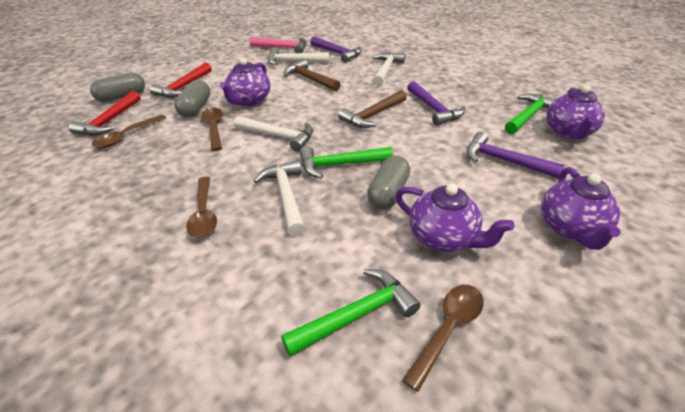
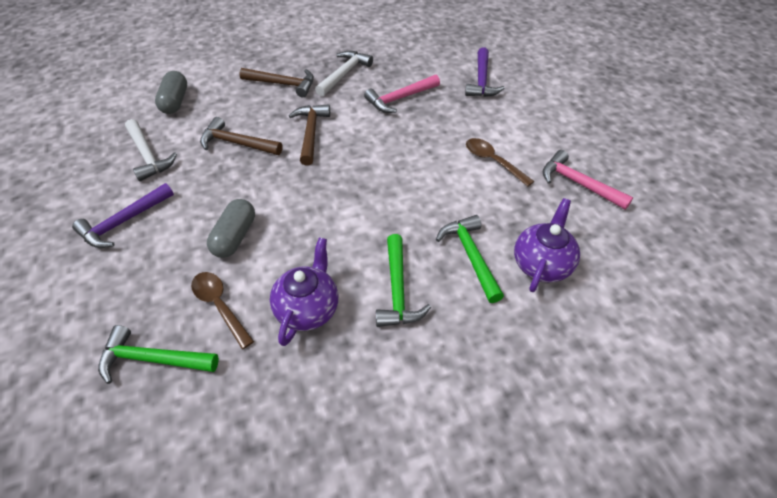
brown hammer: 2 -> 3
brown spoon: 4 -> 2
grey capsule: 3 -> 2
pink hammer: 1 -> 2
purple hammer: 3 -> 2
purple teapot: 4 -> 2
red hammer: 2 -> 0
white hammer: 4 -> 2

